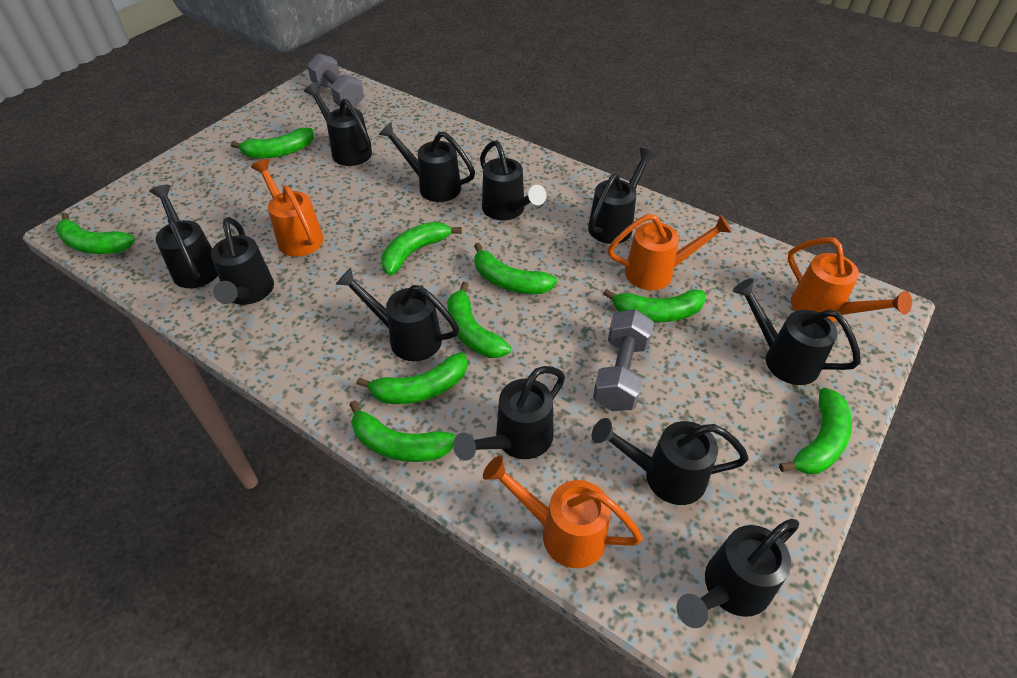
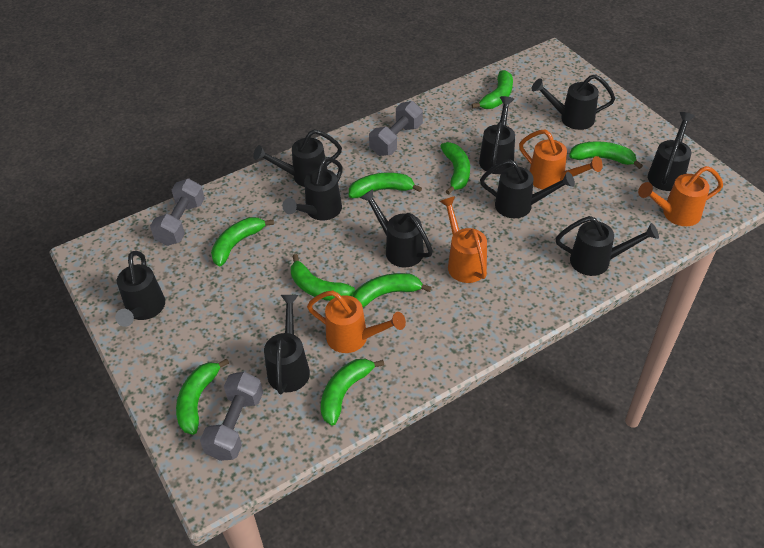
black watering can: 11 -> 10
grey dumbbell: 2 -> 3

